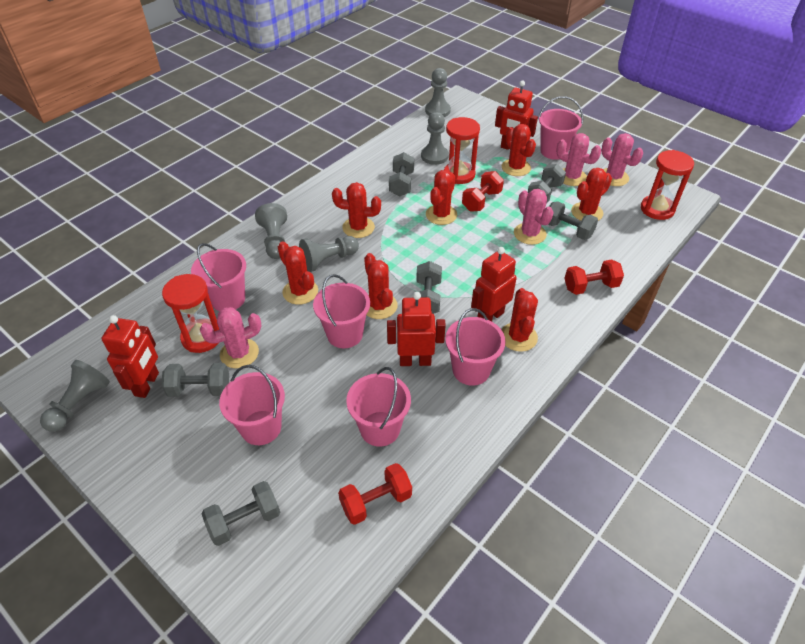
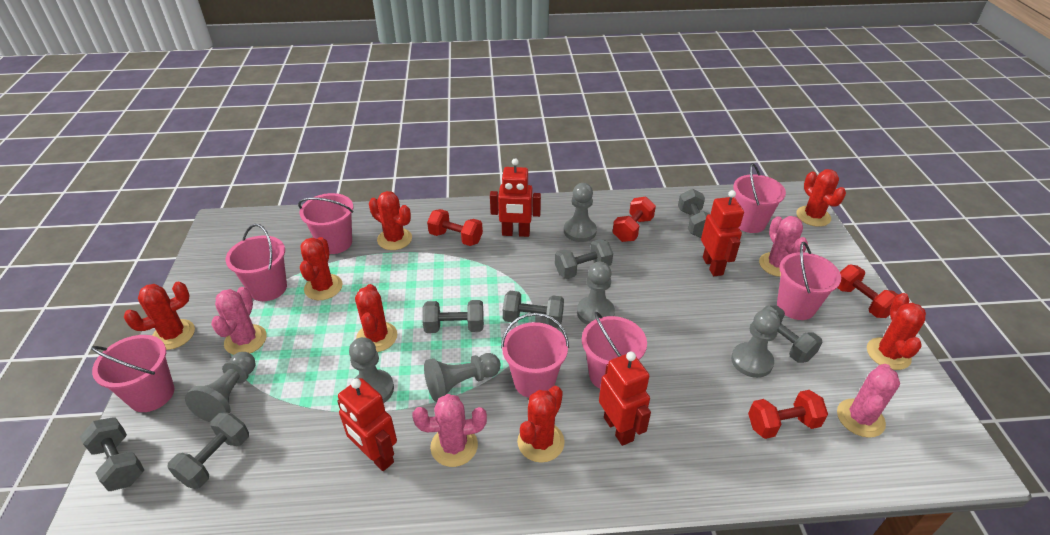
grey dumbbell: 6 -> 7
grey pawn: 5 -> 6
pink bucket: 6 -> 7
red dumbbell: 3 -> 4
red hourglass: 3 -> 0

